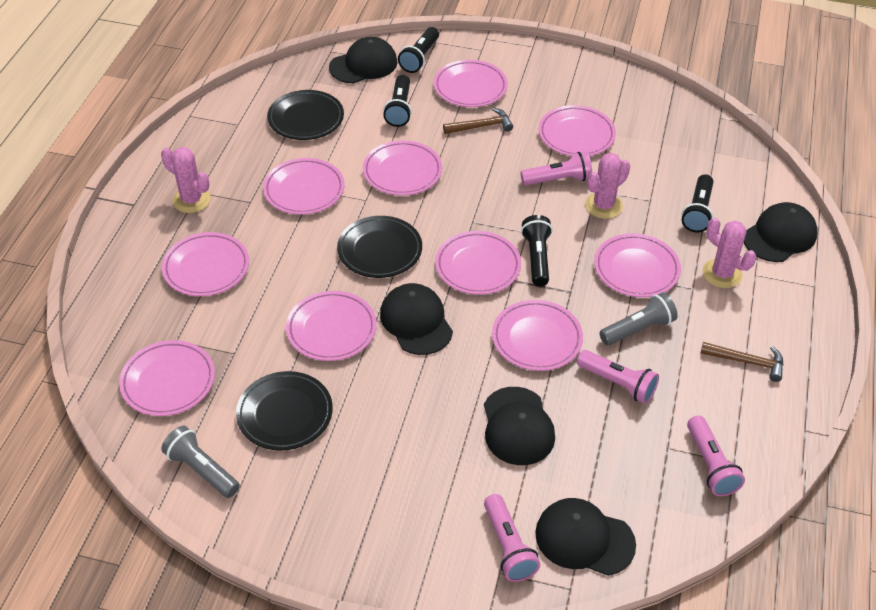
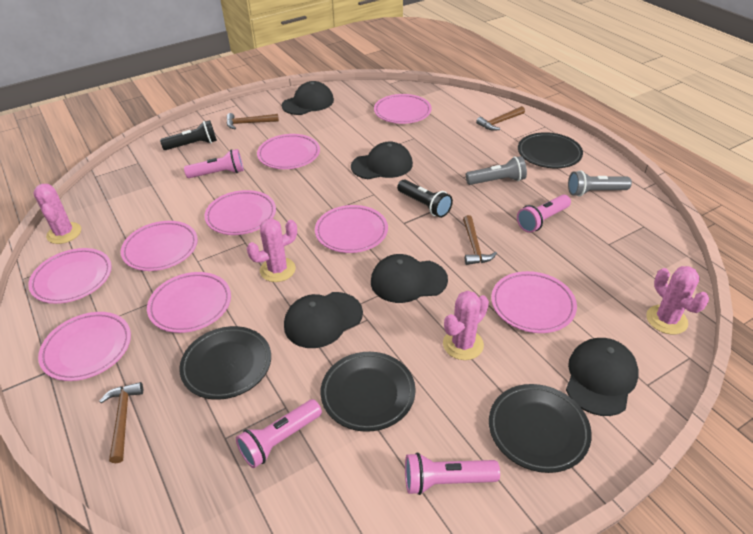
black flashlight: 4 -> 2
black plate: 3 -> 4
brown hammer: 2 -> 4
pink cactus: 3 -> 4
pink plate: 10 -> 9

